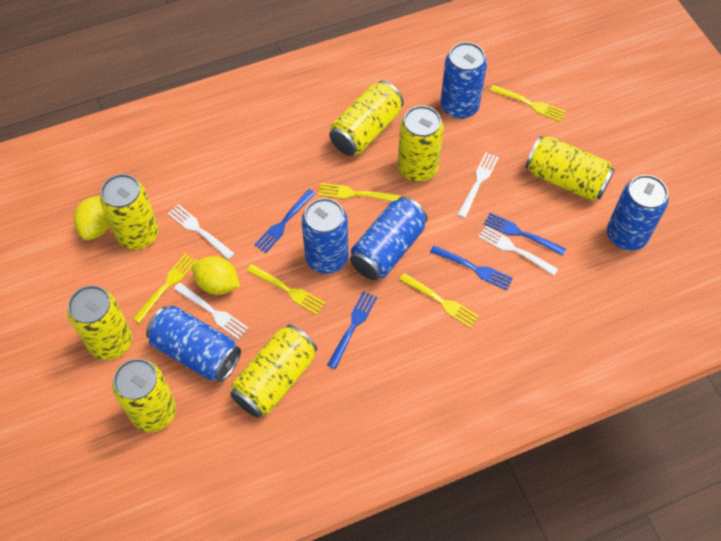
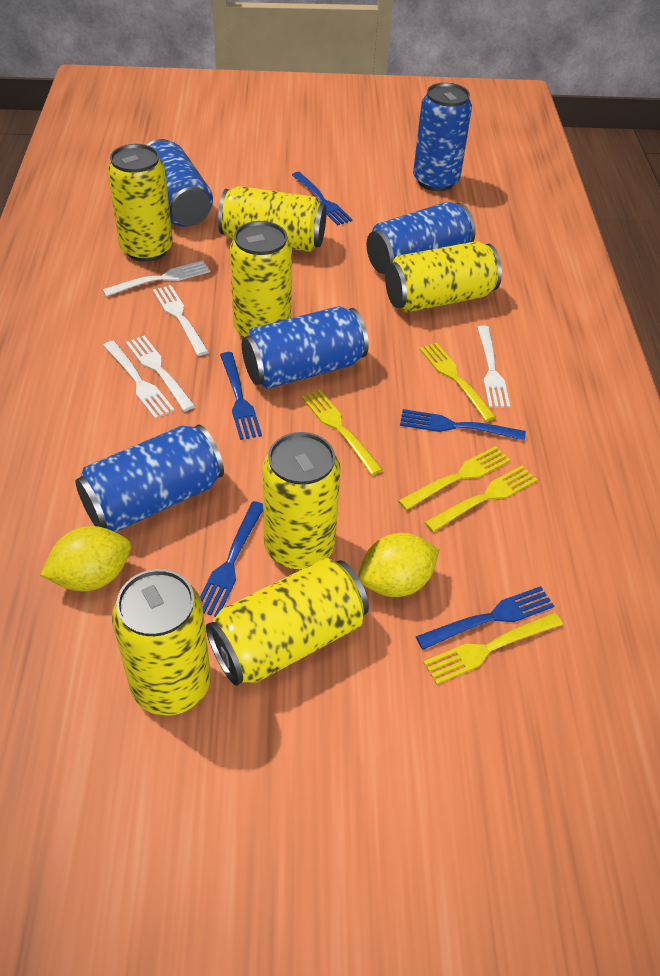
blue fork: 4 -> 5
white fork: 4 -> 5

